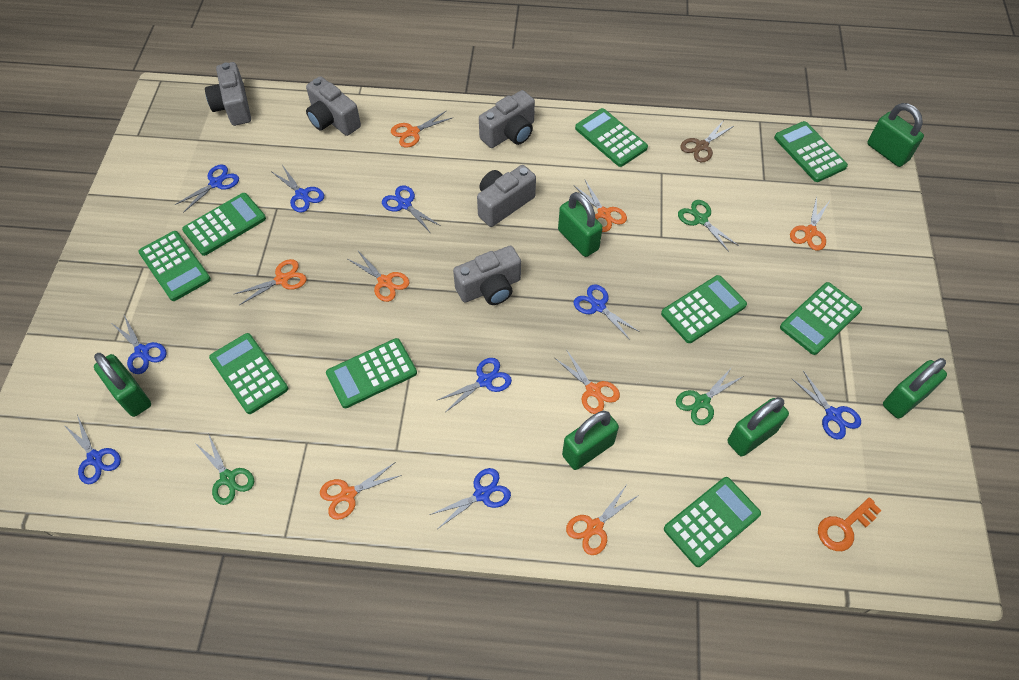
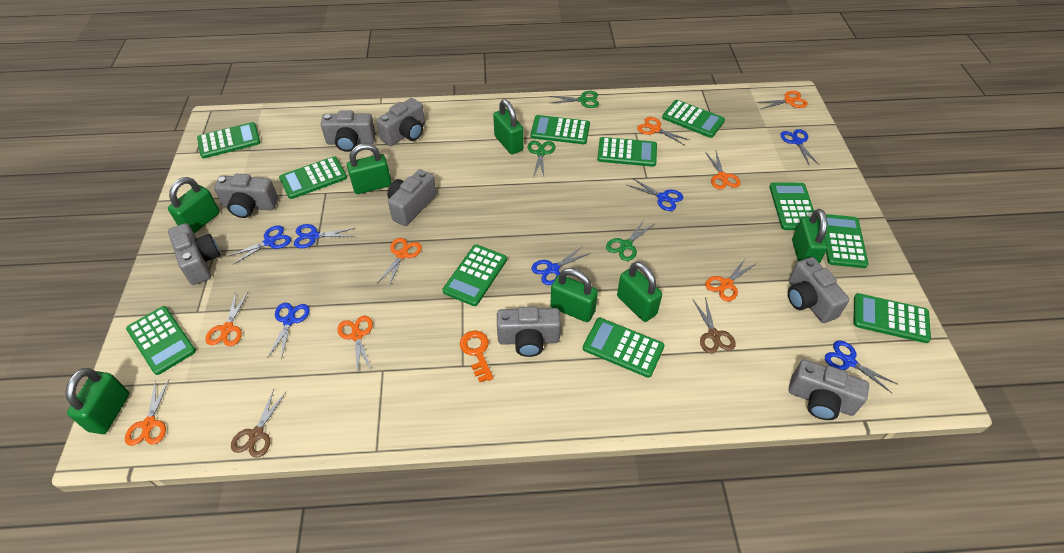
blue scissors: 9 -> 7
brown scissors: 1 -> 2
green calculator: 9 -> 11
green padlock: 6 -> 7
grey camera: 5 -> 8

